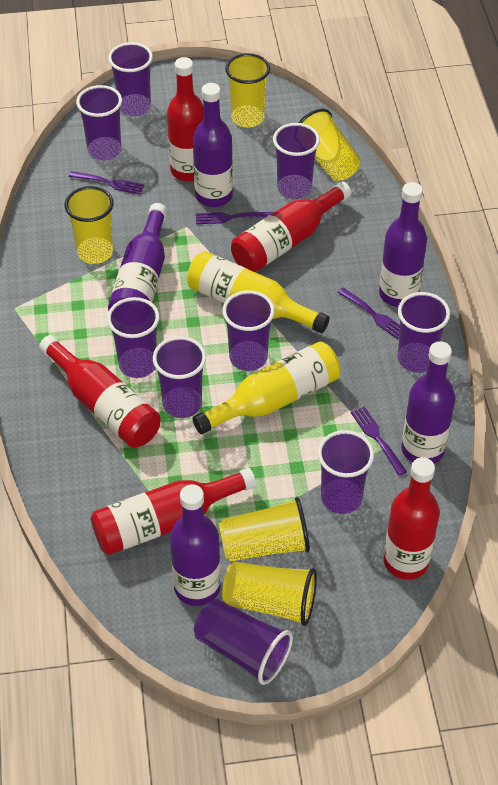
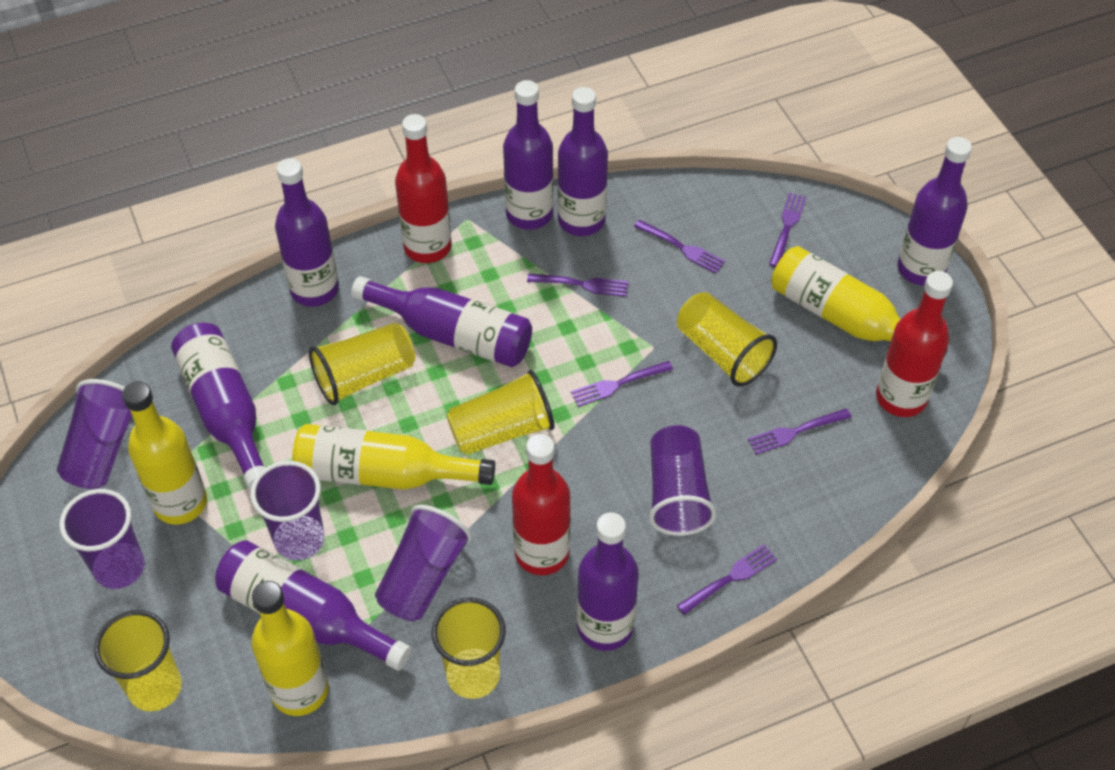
purple bottle: 5 -> 8
purple cup: 9 -> 5
purple fork: 4 -> 6
red bottle: 5 -> 3
yellow bottle: 2 -> 4

